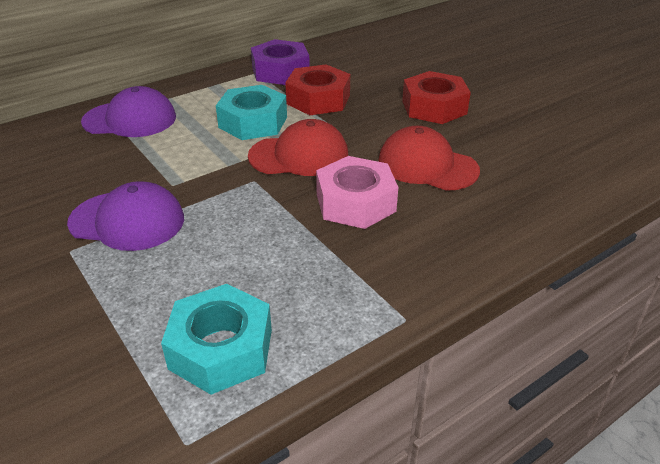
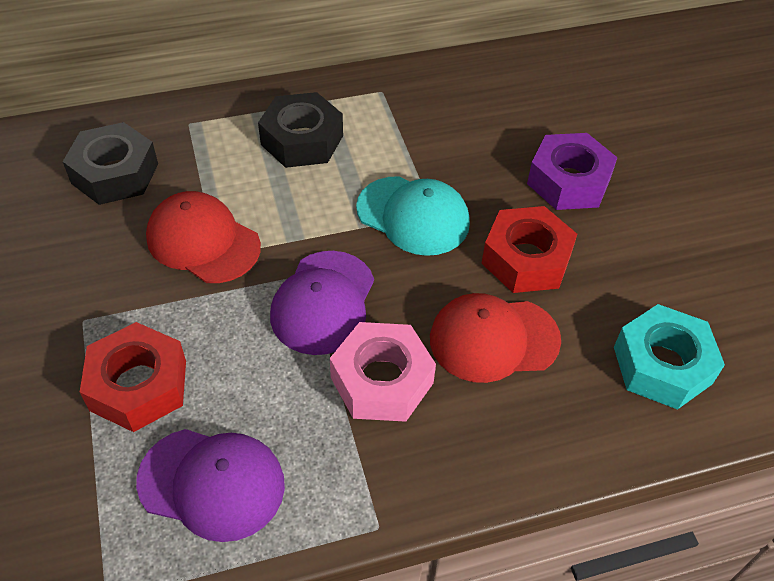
black nut: 0 -> 2
turquoise cap: 0 -> 1
turquoise nut: 2 -> 1

